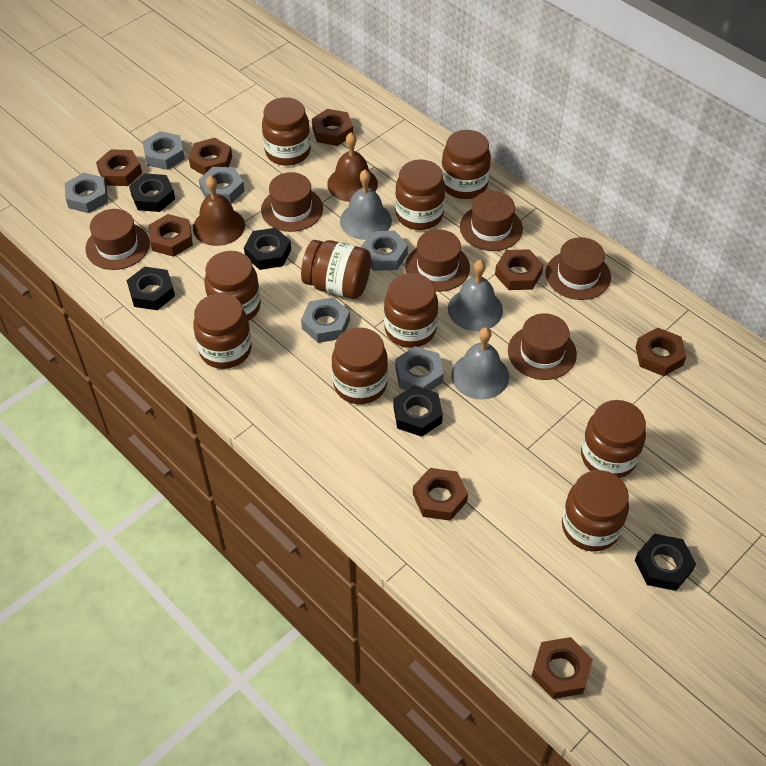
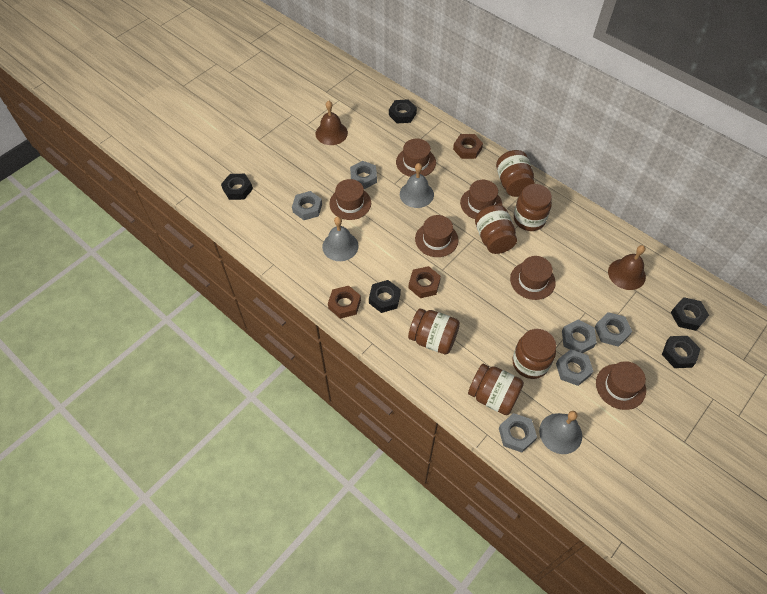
brown jar: 10 -> 6
brown nut: 8 -> 3

